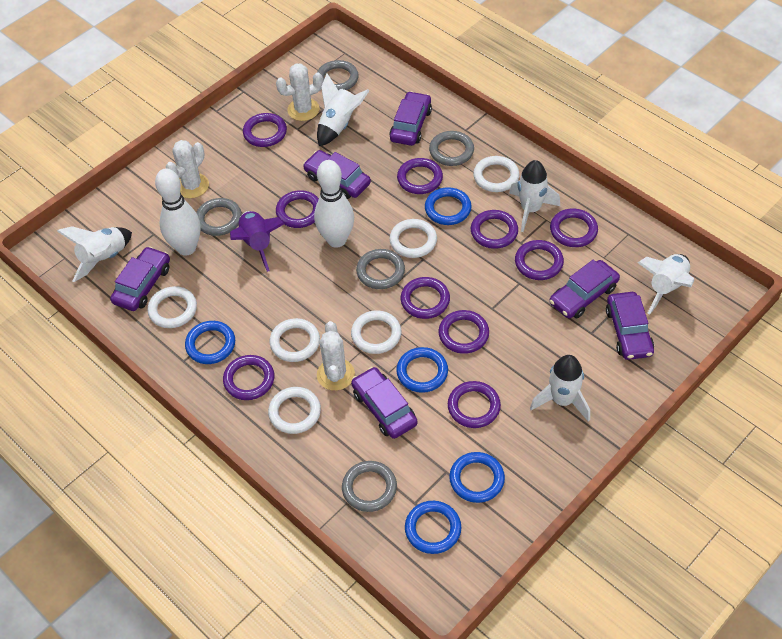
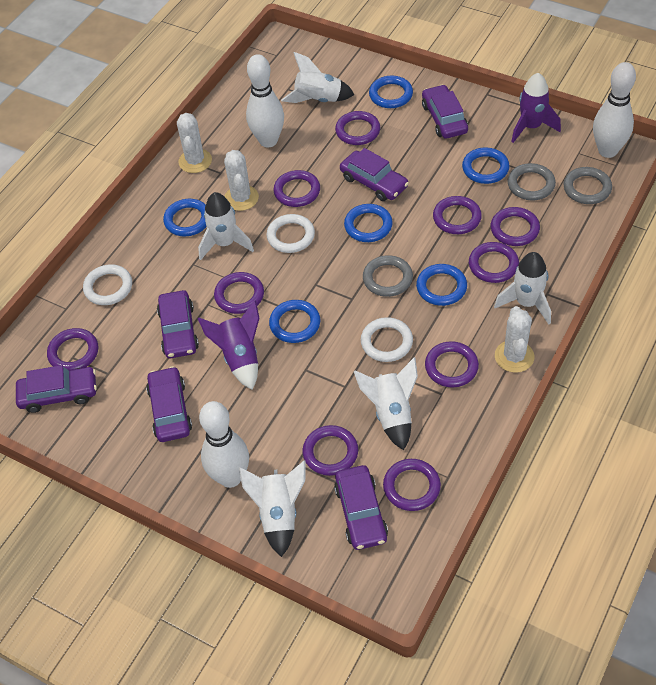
blue ring: 5 -> 6
grey ring: 5 -> 3
purple rocket: 1 -> 2
white bowling pin: 2 -> 3
white ring: 6 -> 3

